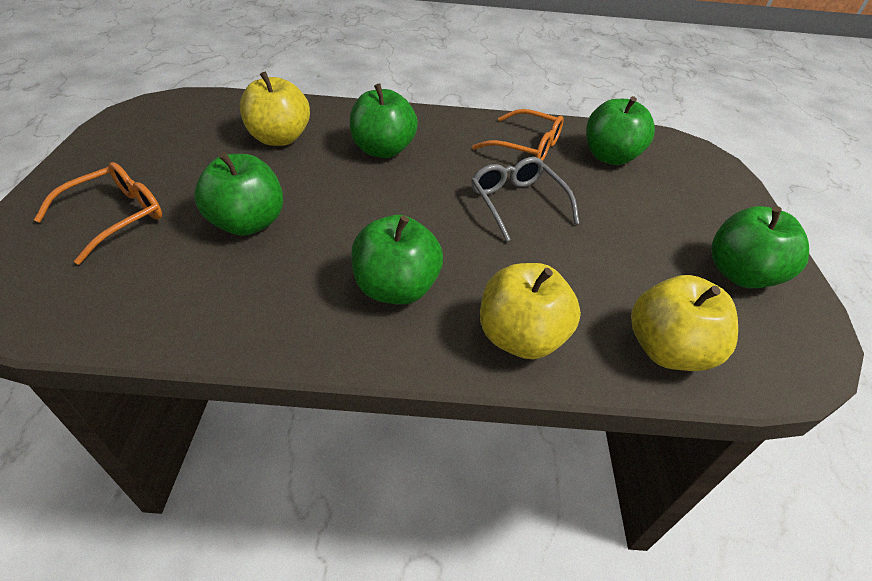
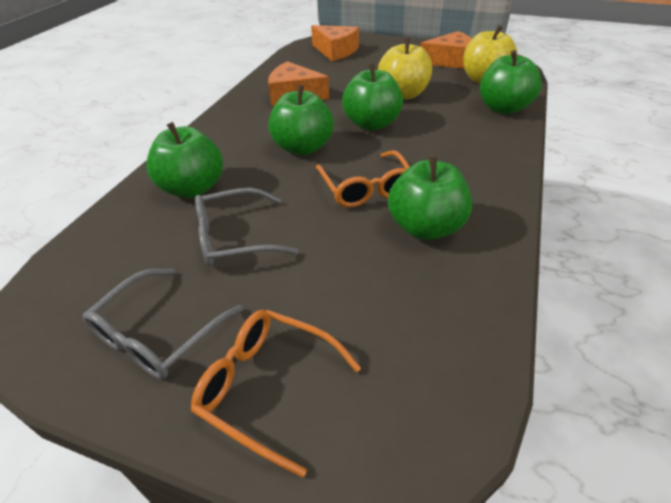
grey glasses: 1 -> 2
orange cheese: 0 -> 3
yellow apple: 3 -> 2

